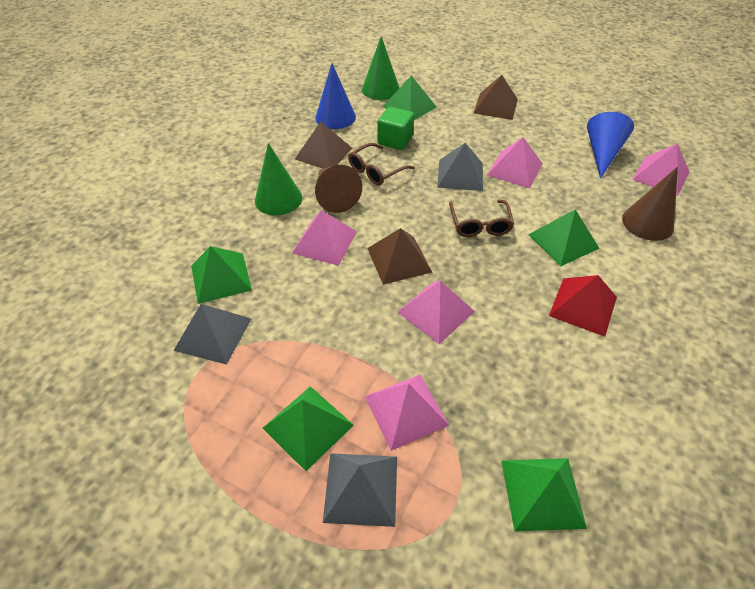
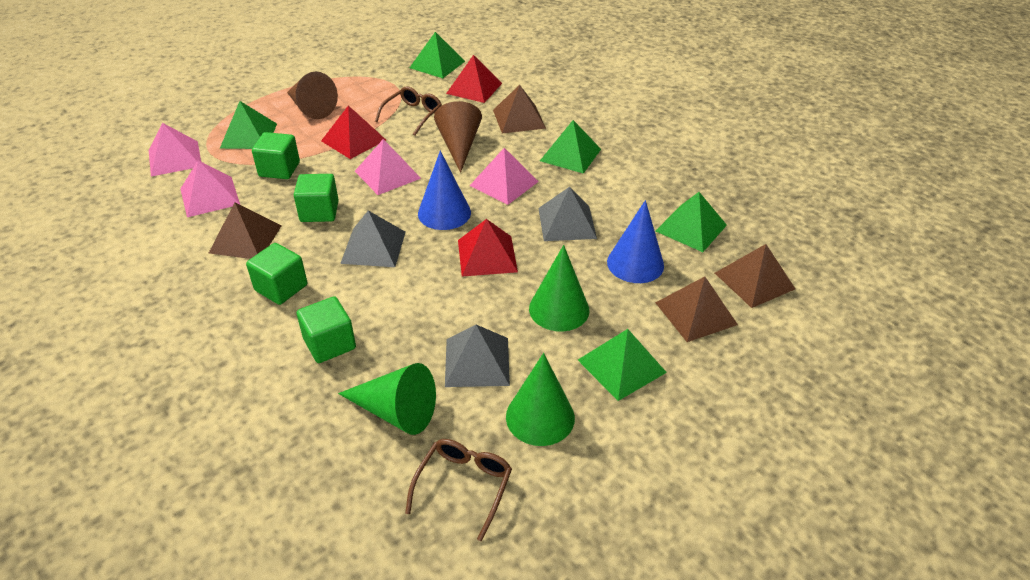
brown pyramid: 3 -> 4
green cone: 2 -> 3
green cube: 1 -> 4
pink pyramid: 5 -> 4
red pyramid: 1 -> 3

